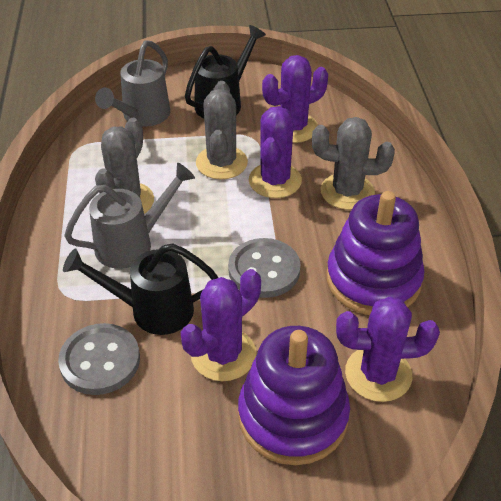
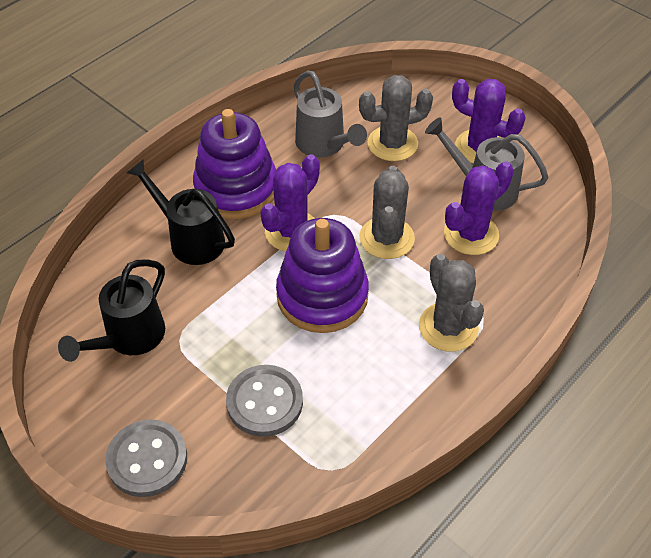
purple cactus: 4 -> 3

